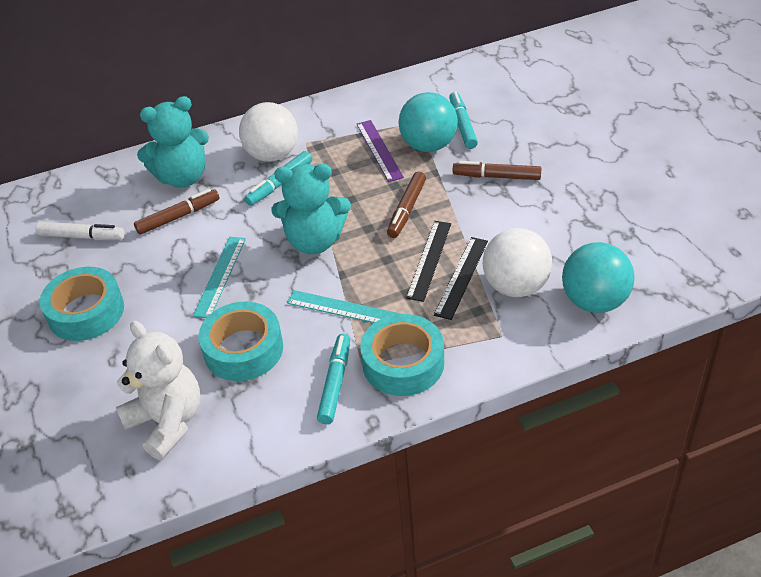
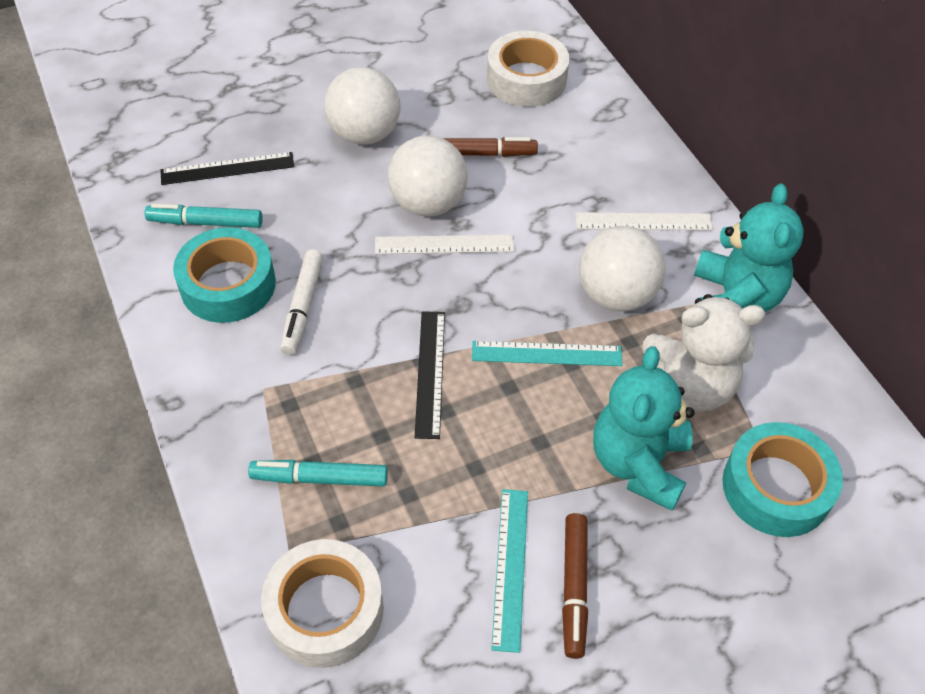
brown marker: 3 -> 2
purple ruler: 1 -> 0
turquoise ball: 2 -> 0
turquoise marker: 3 -> 2
turquoise tape: 3 -> 2
white ball: 2 -> 3
white ruler: 0 -> 2
white tape: 0 -> 2

